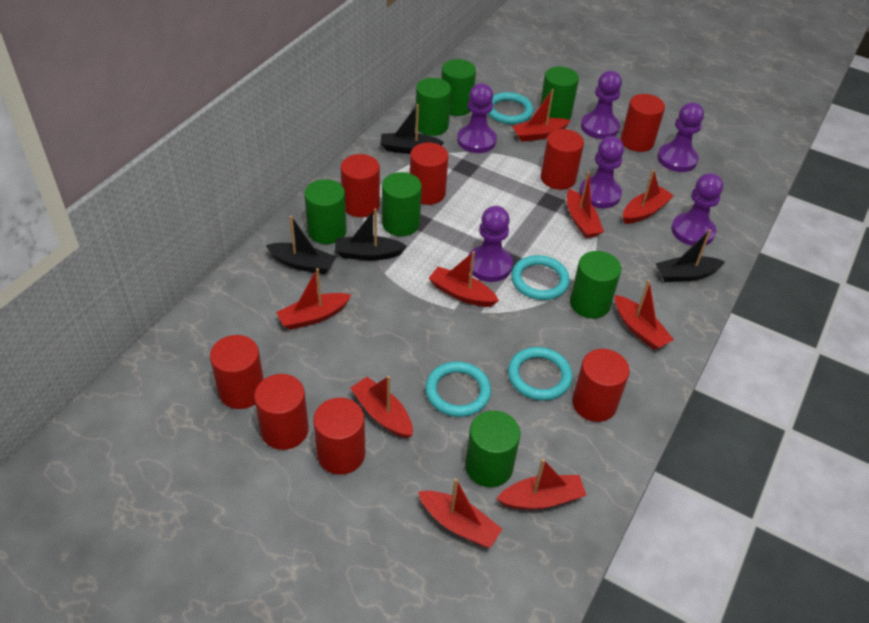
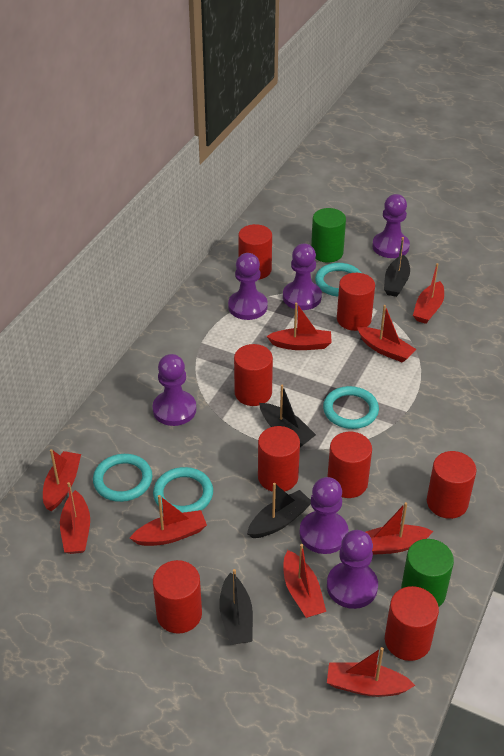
green cylinder: 7 -> 2

